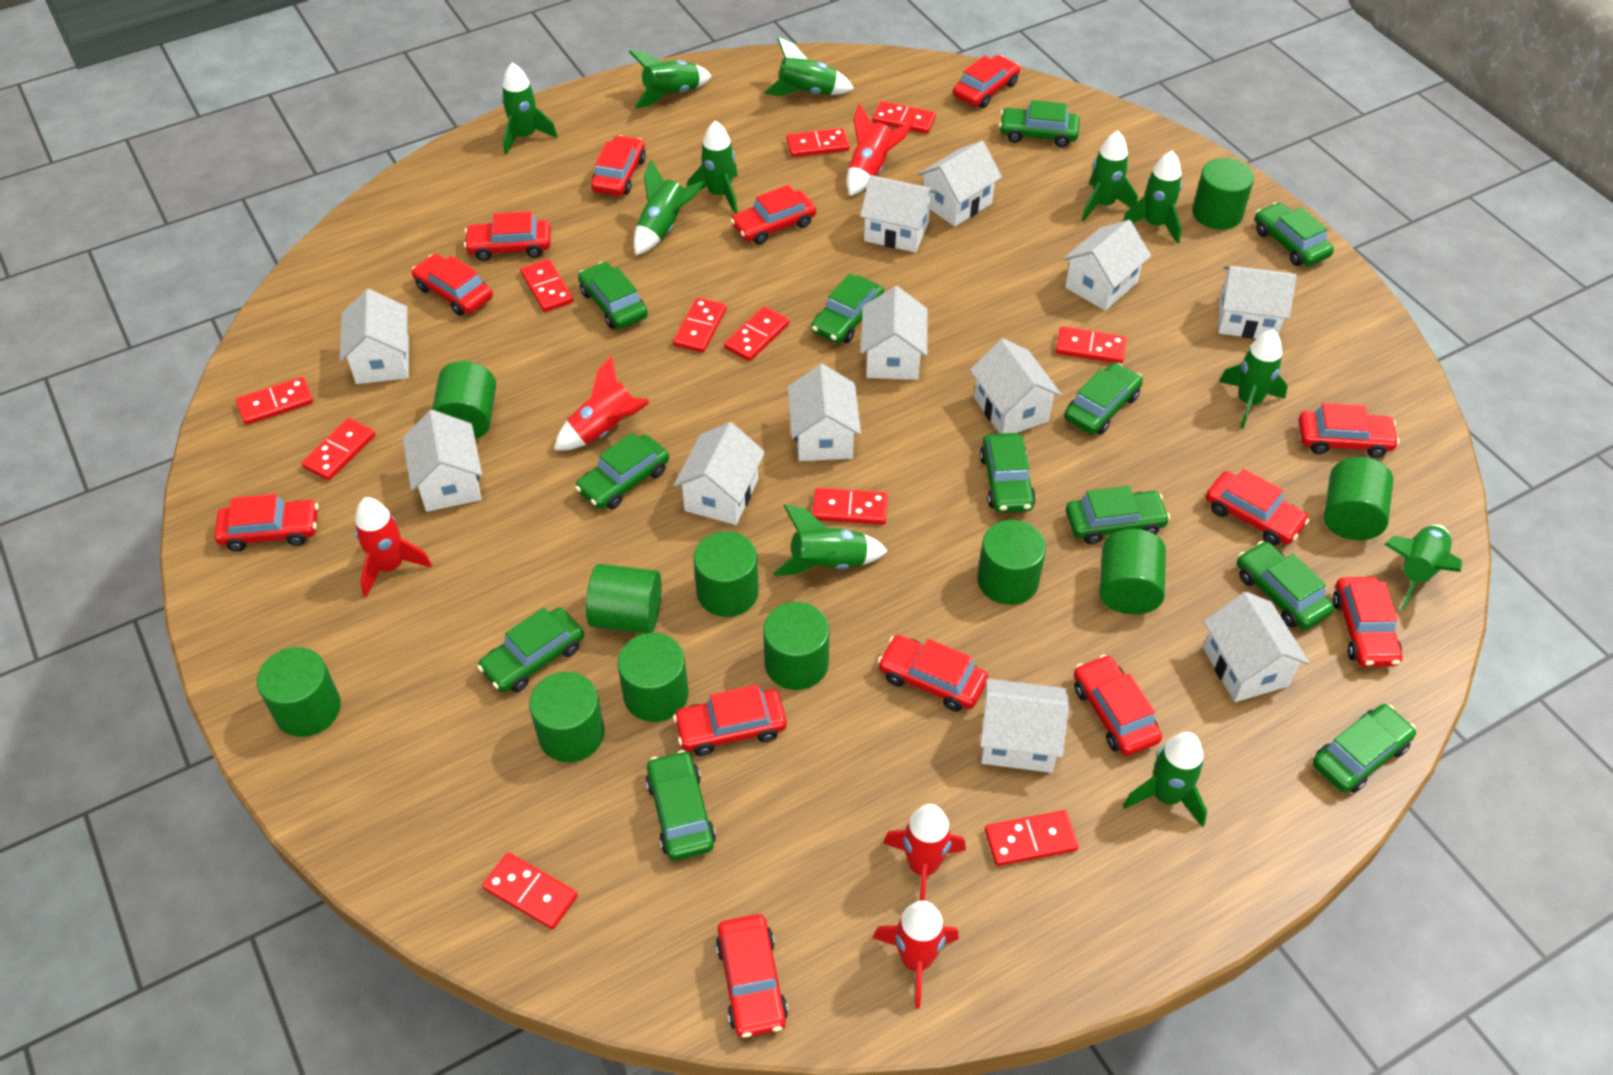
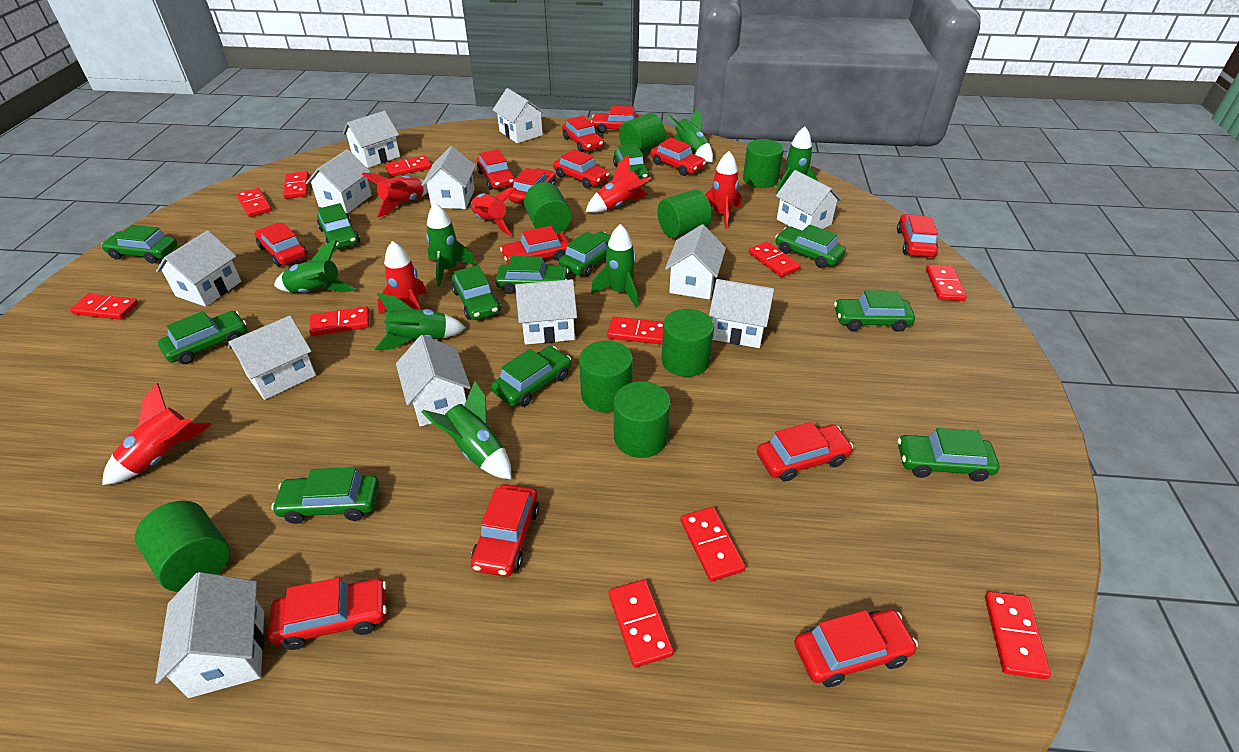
green cylinder: 11 -> 8
green rocket: 11 -> 7
red rocket: 5 -> 6

